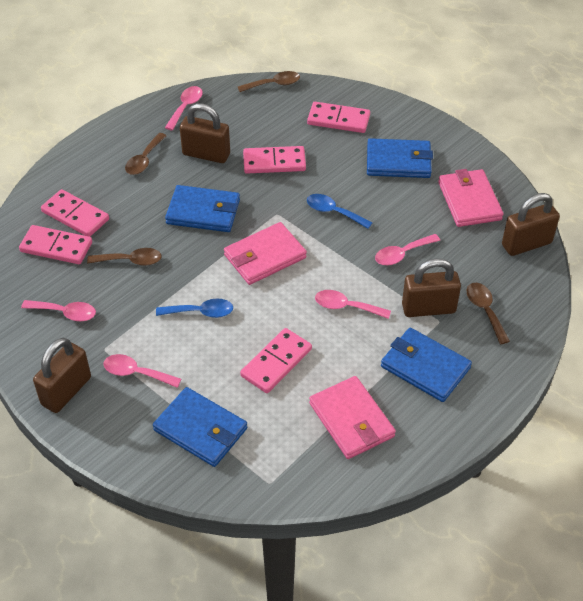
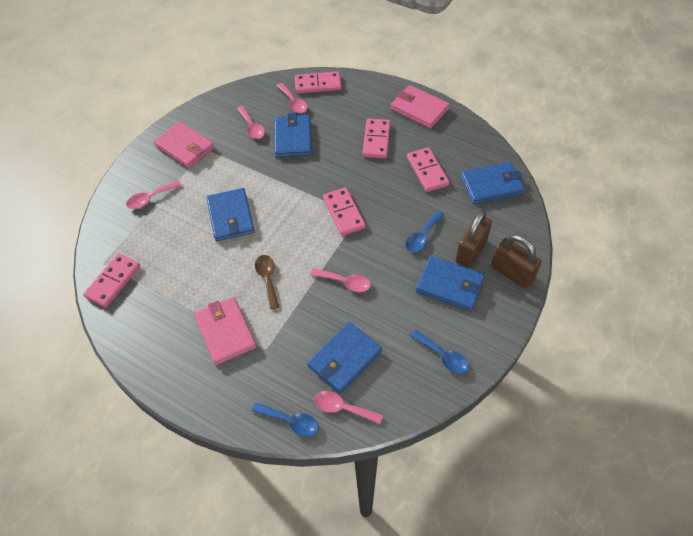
blue spoon: 2 -> 3
blue wallet: 4 -> 5
brown padlock: 4 -> 2
brown spoon: 4 -> 1

